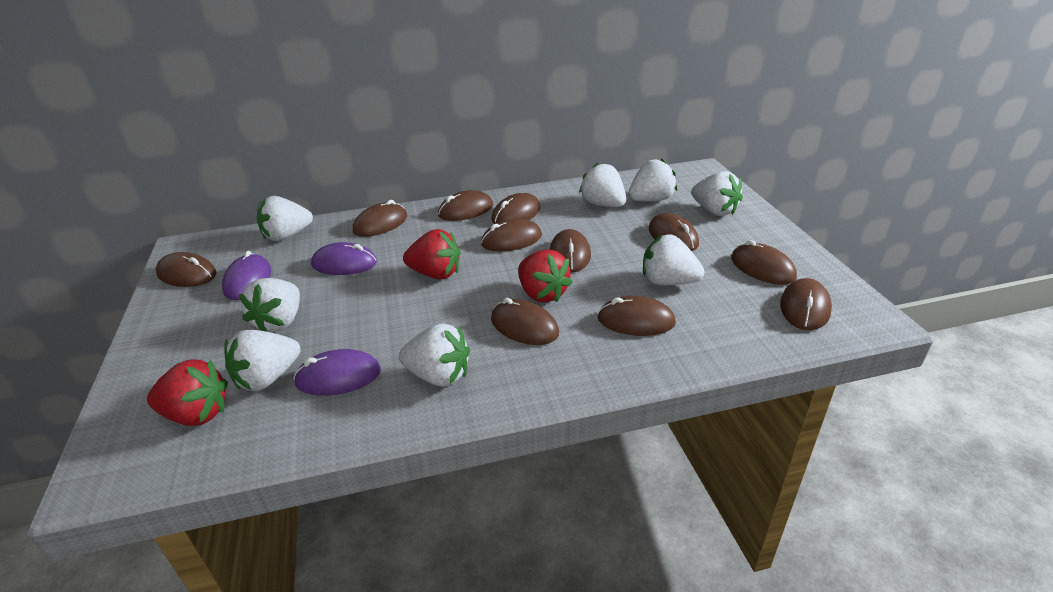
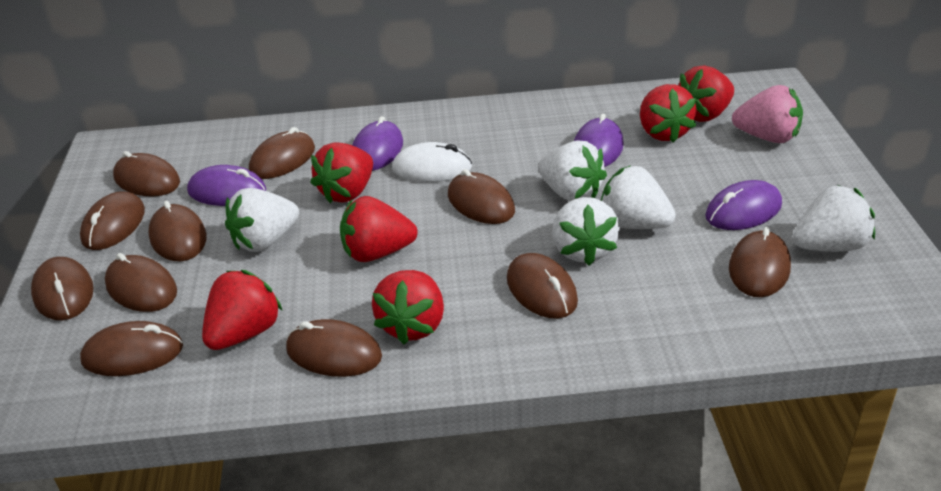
pink strawberry: 0 -> 1
purple mouse: 3 -> 4
red strawberry: 3 -> 6
white mouse: 0 -> 1
white strawberry: 8 -> 5

